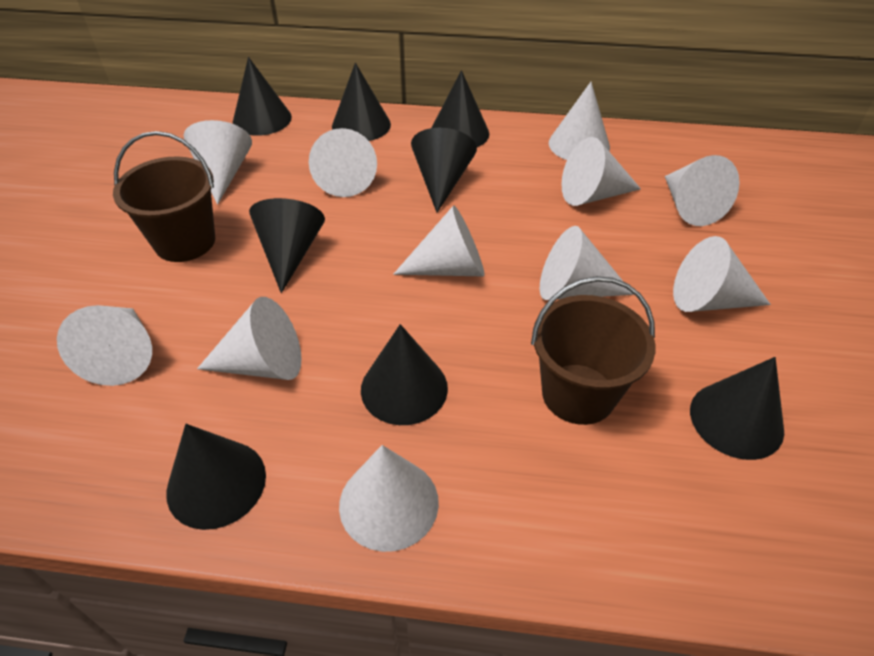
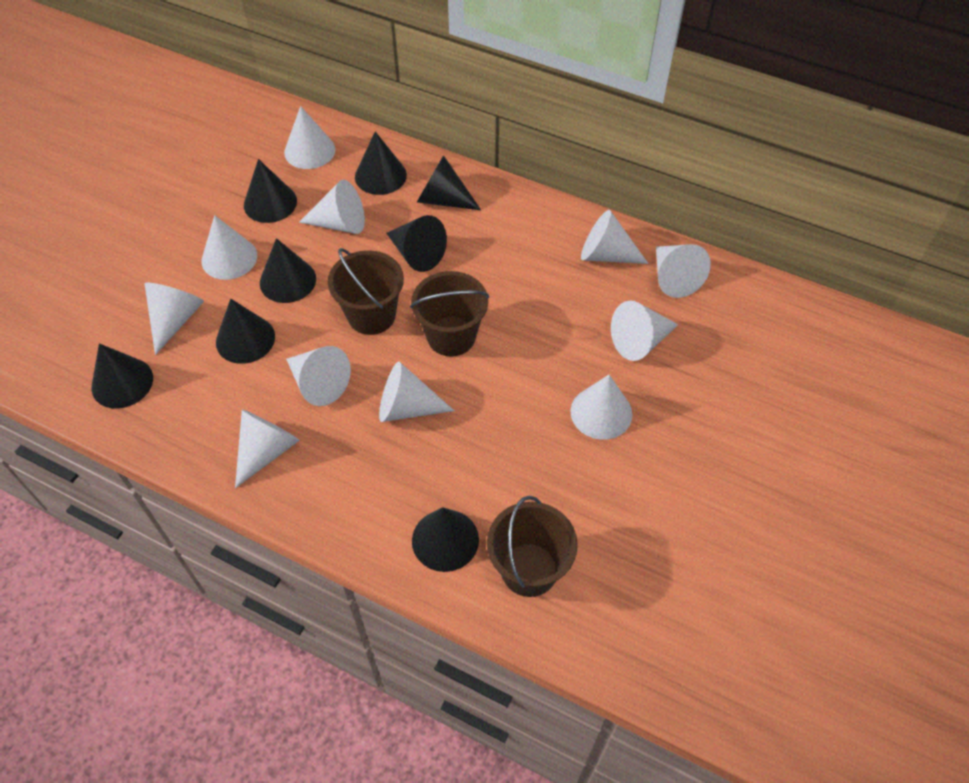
brown bucket: 2 -> 3

